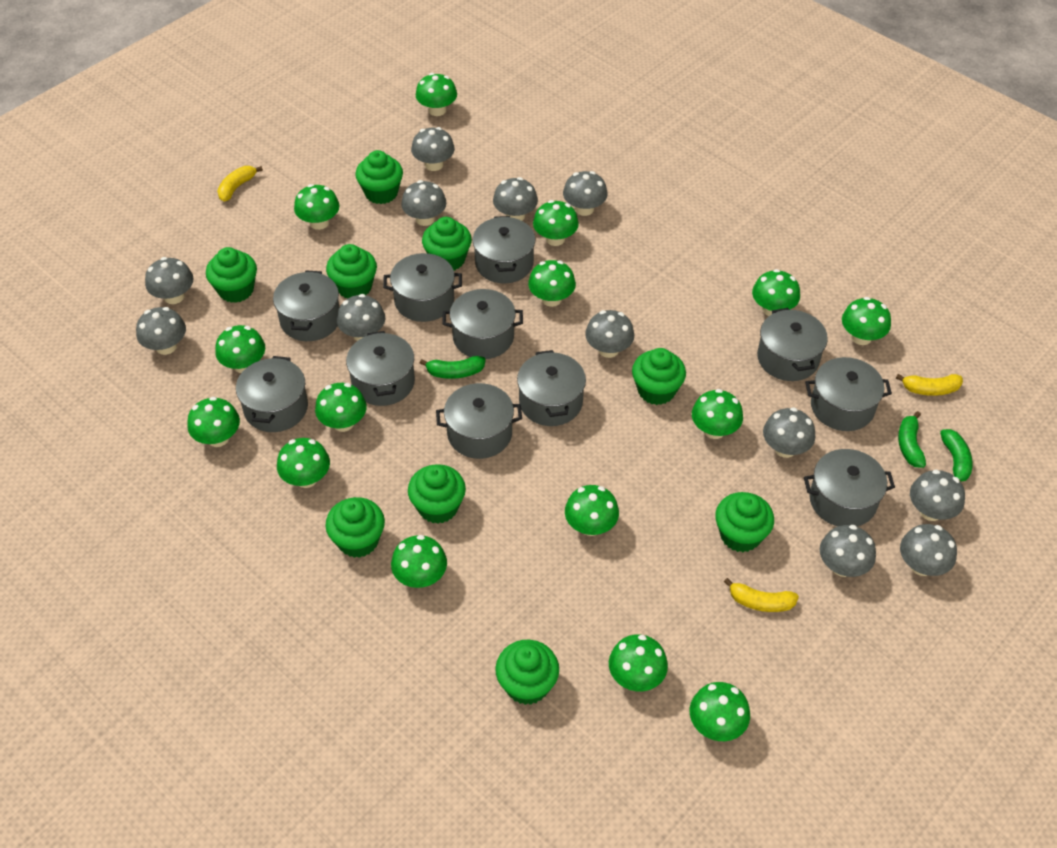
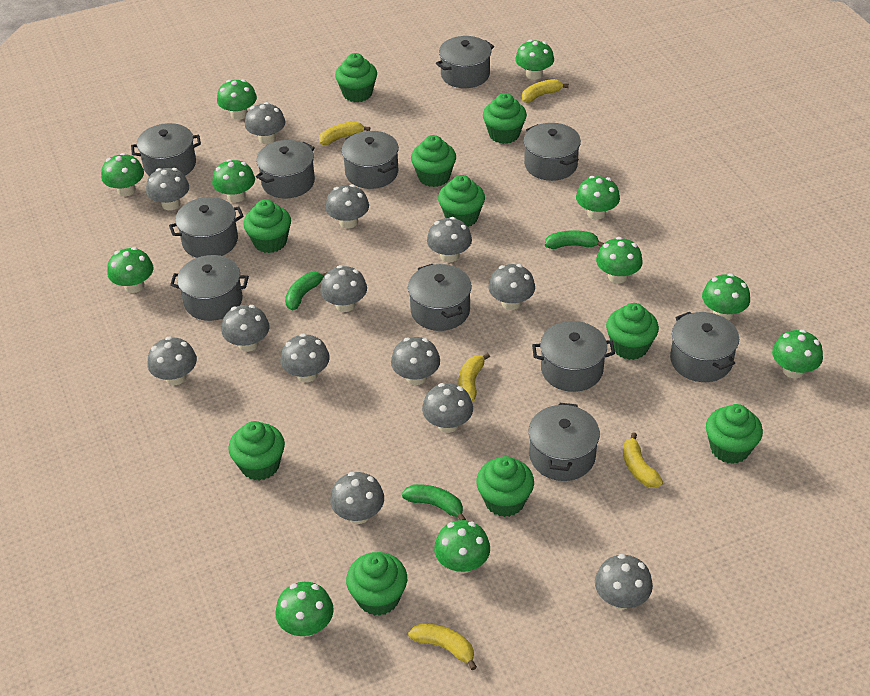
green cupcake: 9 -> 10
green mushroom: 15 -> 11
grey mushroom: 12 -> 13
yellow banana: 3 -> 5

